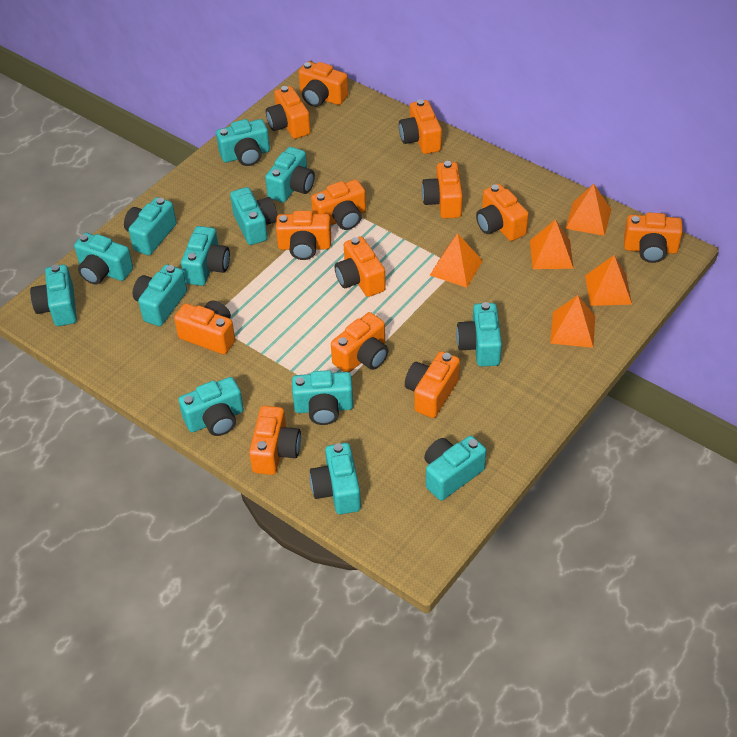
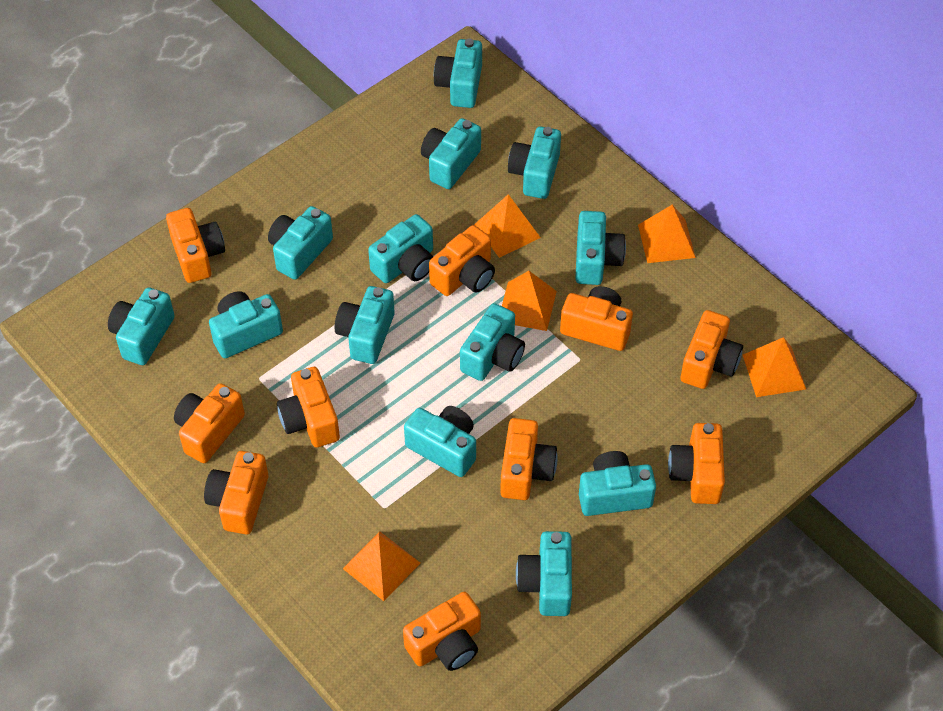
orange camera: 13 -> 10

